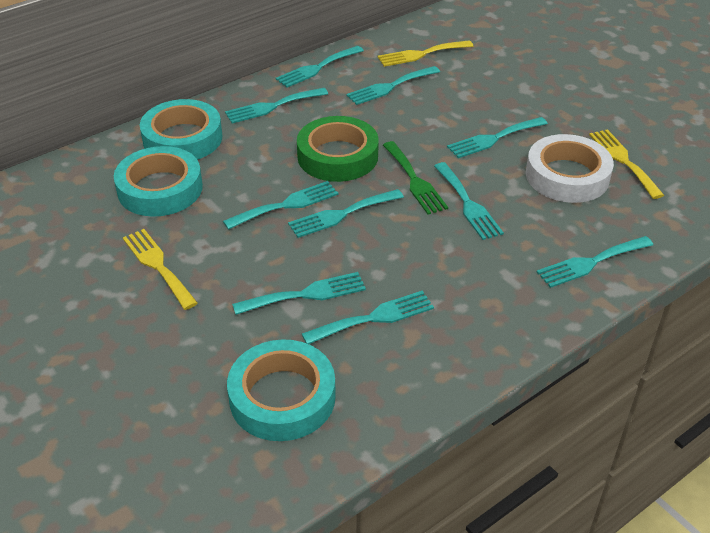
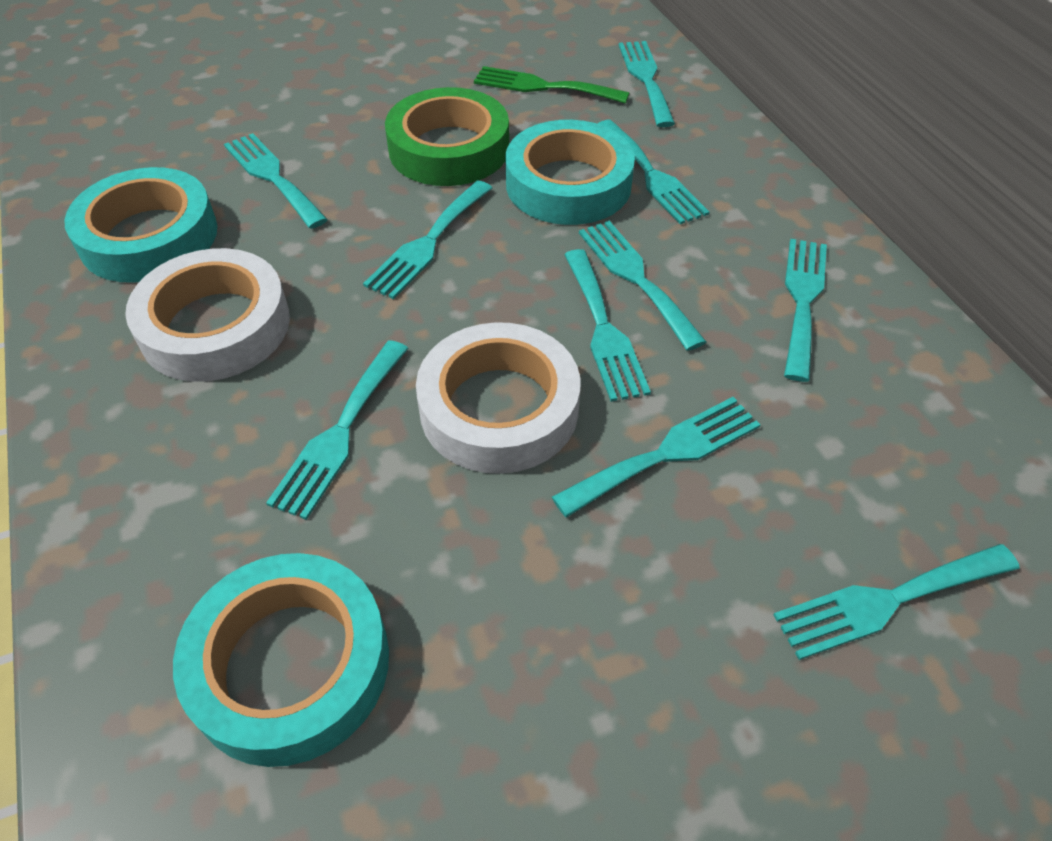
white tape: 1 -> 2
yellow fork: 3 -> 0

